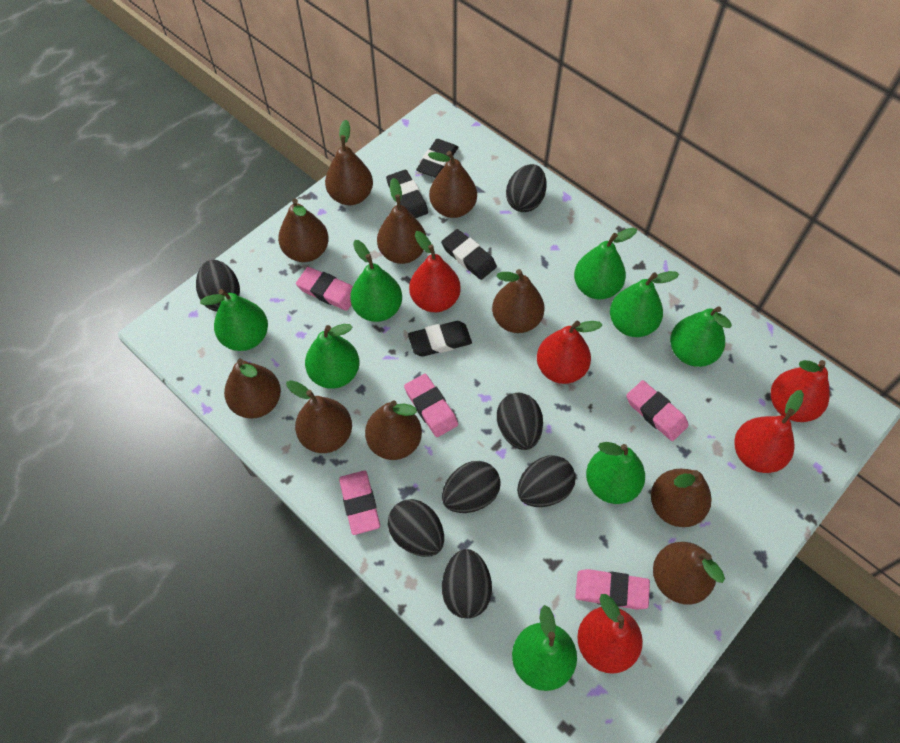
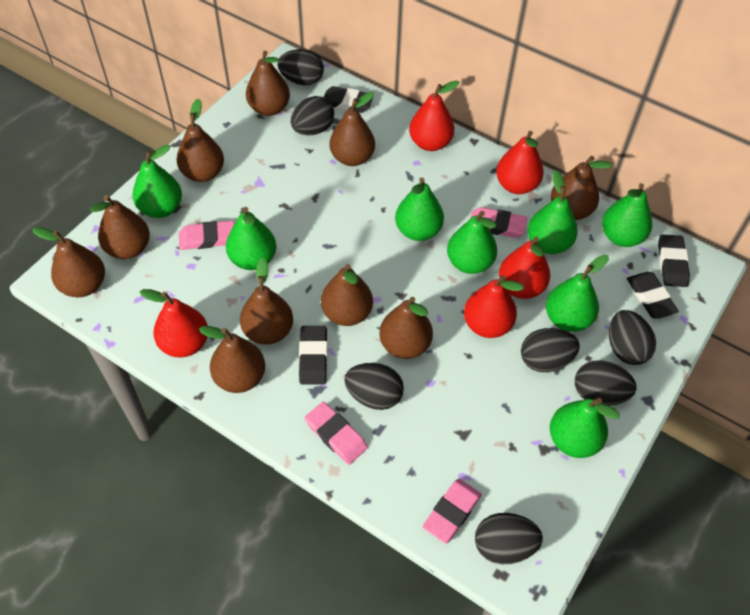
pink eraser: 5 -> 4

